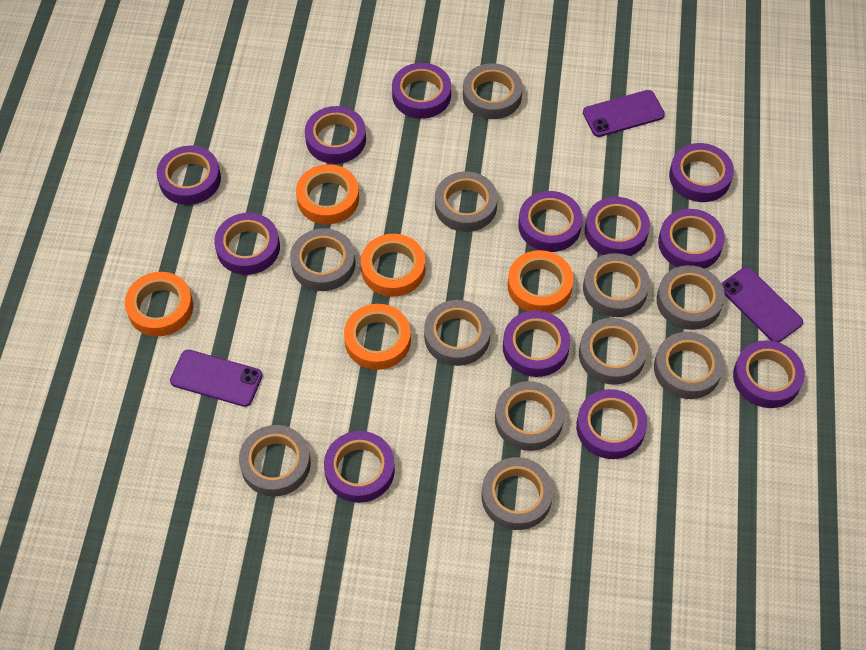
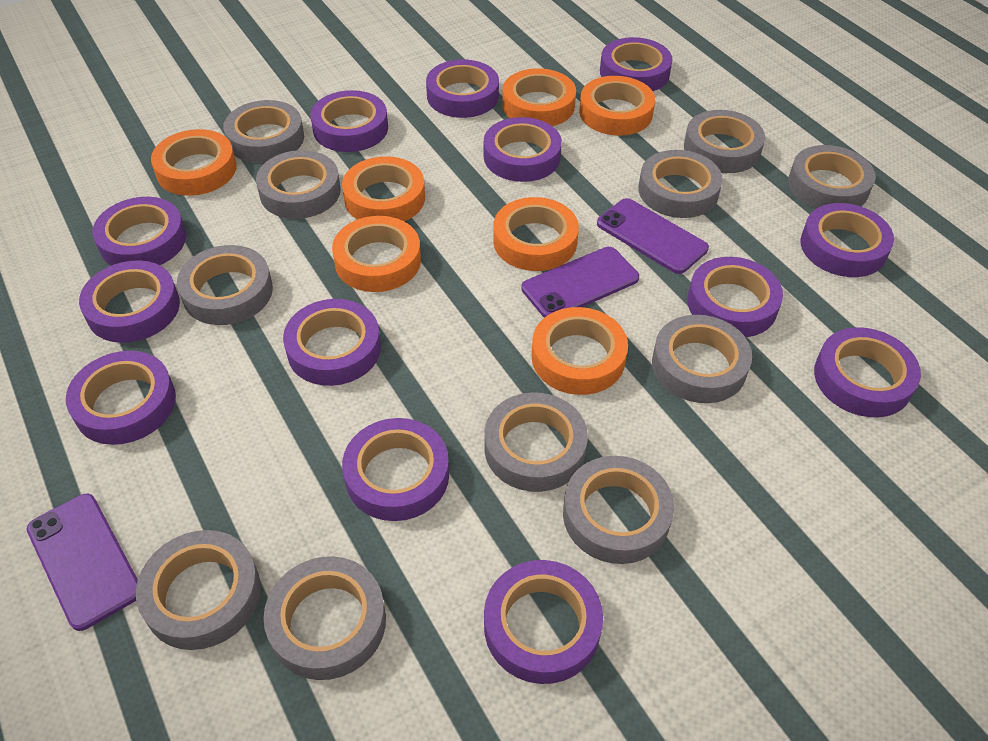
orange tape: 5 -> 7
purple tape: 12 -> 13

